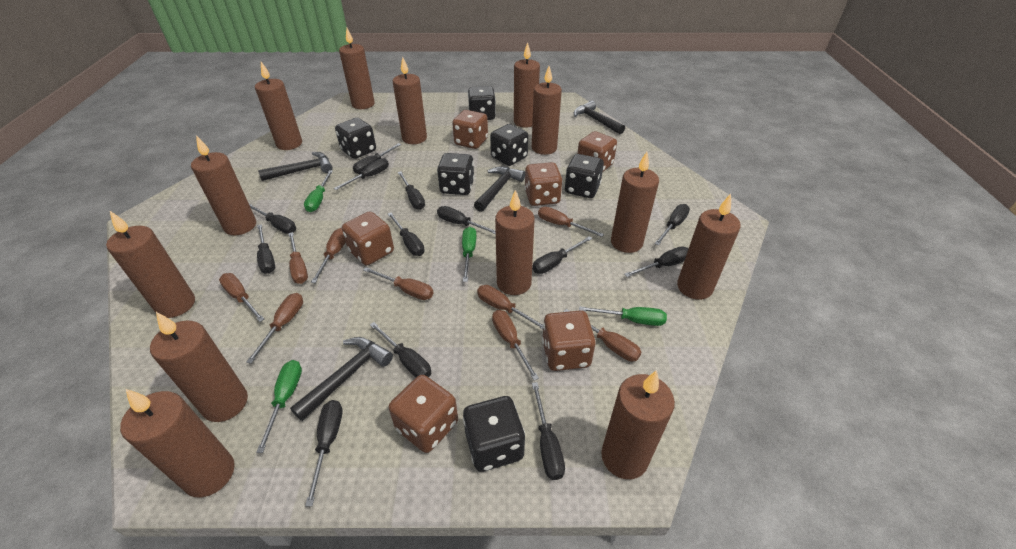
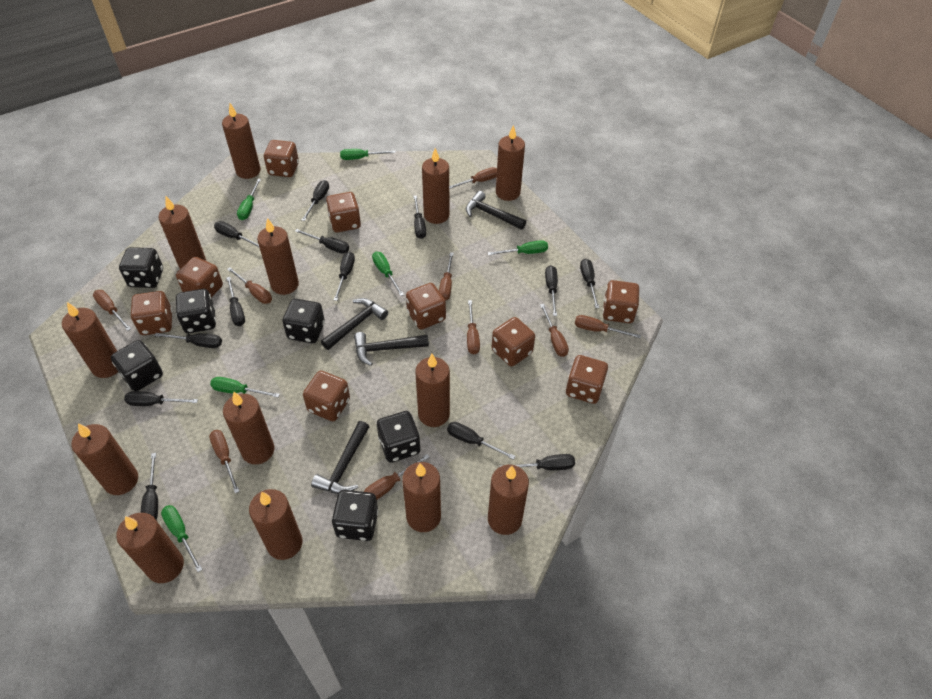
brown dice: 6 -> 9
green screwdriver: 4 -> 6

